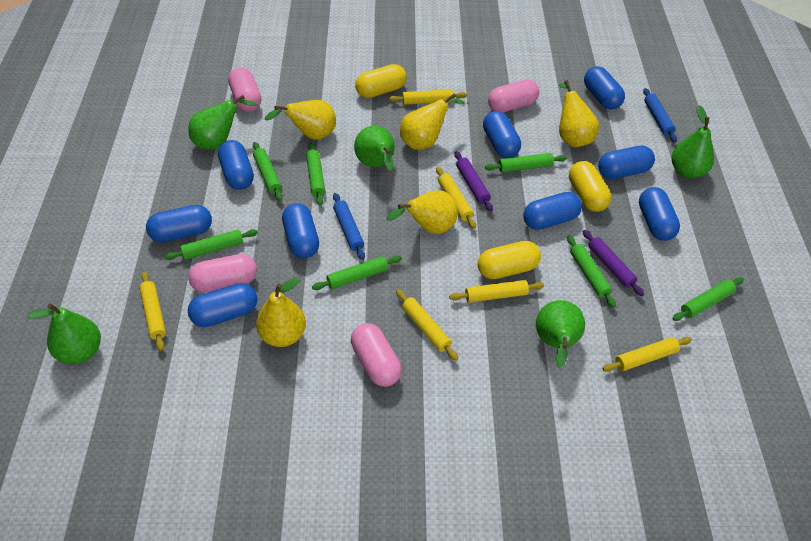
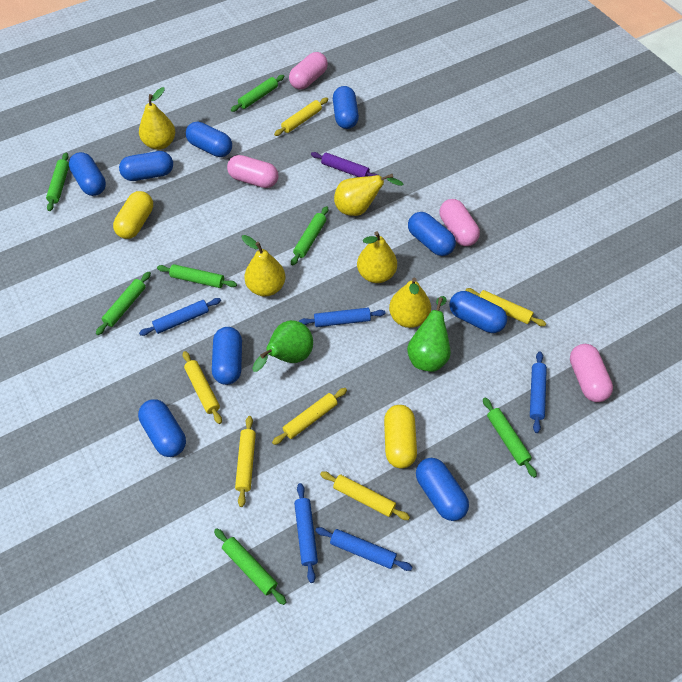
blue rolling pin: 2 -> 5
green pear: 5 -> 2
purple rolling pin: 2 -> 1
yellow capsule: 3 -> 2

